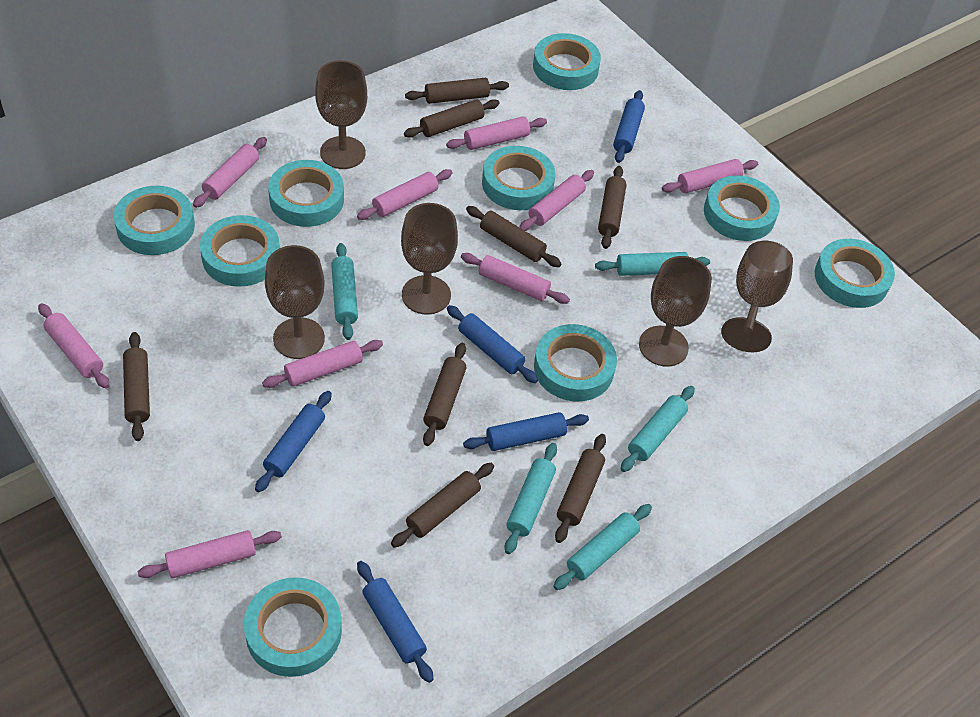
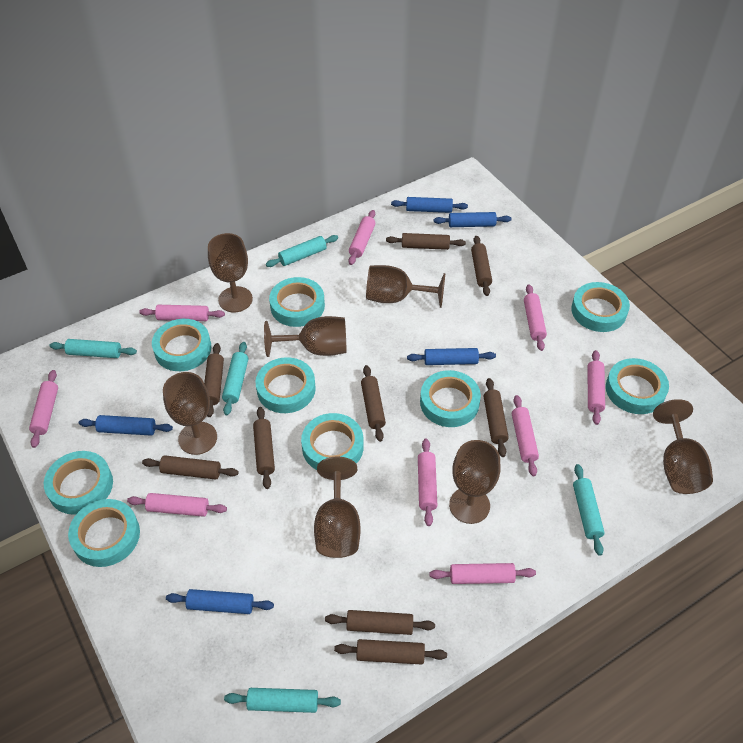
brown goblet: 5 -> 7
brown rolling pin: 8 -> 9

